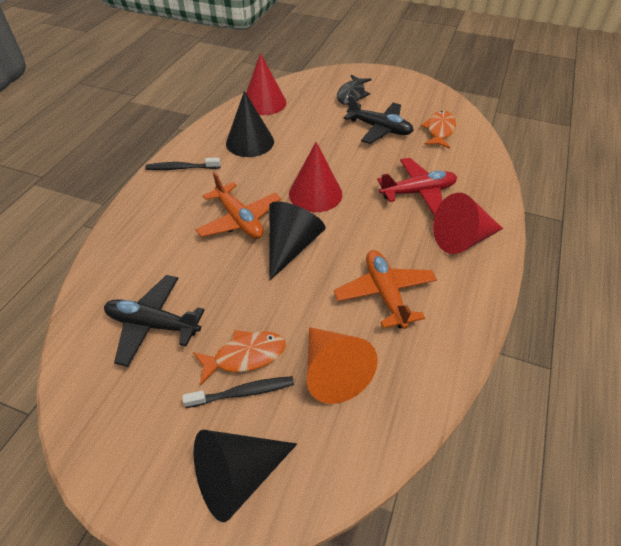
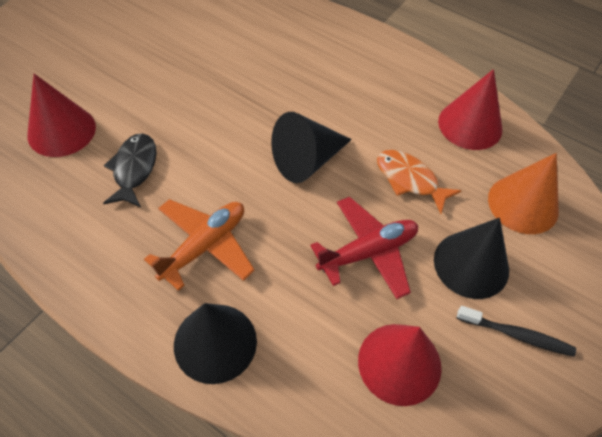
black plane: 2 -> 0
black toothbrush: 2 -> 1
orange fish: 2 -> 1
orange plane: 2 -> 1

